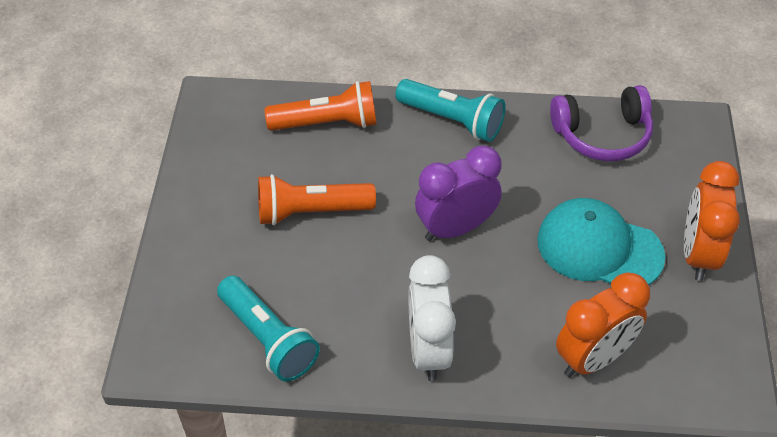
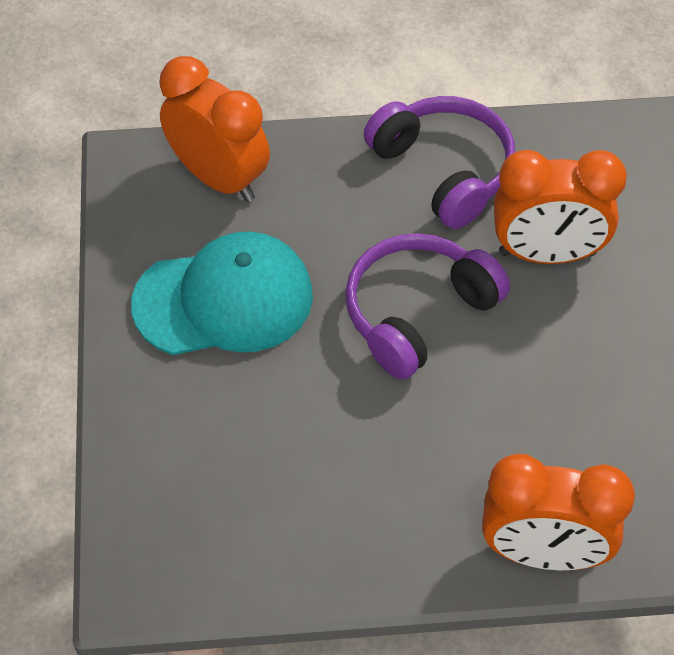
orange clock: 2 -> 3
orange flashlight: 2 -> 0
purple clock: 1 -> 0
purple headphones: 1 -> 2
turquoise flashlight: 2 -> 0
white clock: 1 -> 0

